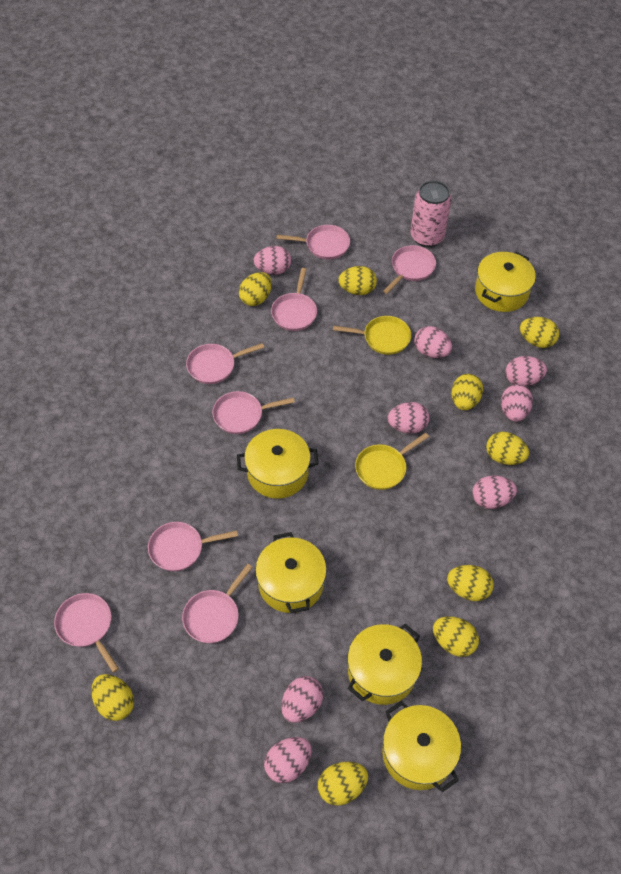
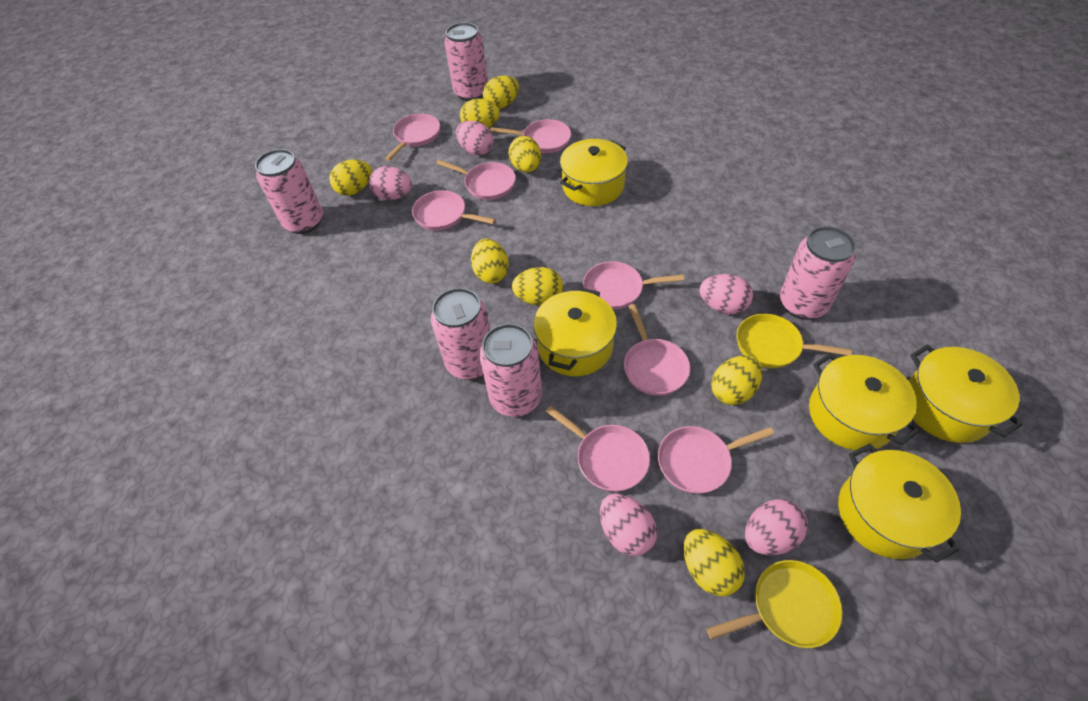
pink can: 1 -> 5
pink egg: 8 -> 5
yellow egg: 9 -> 8

